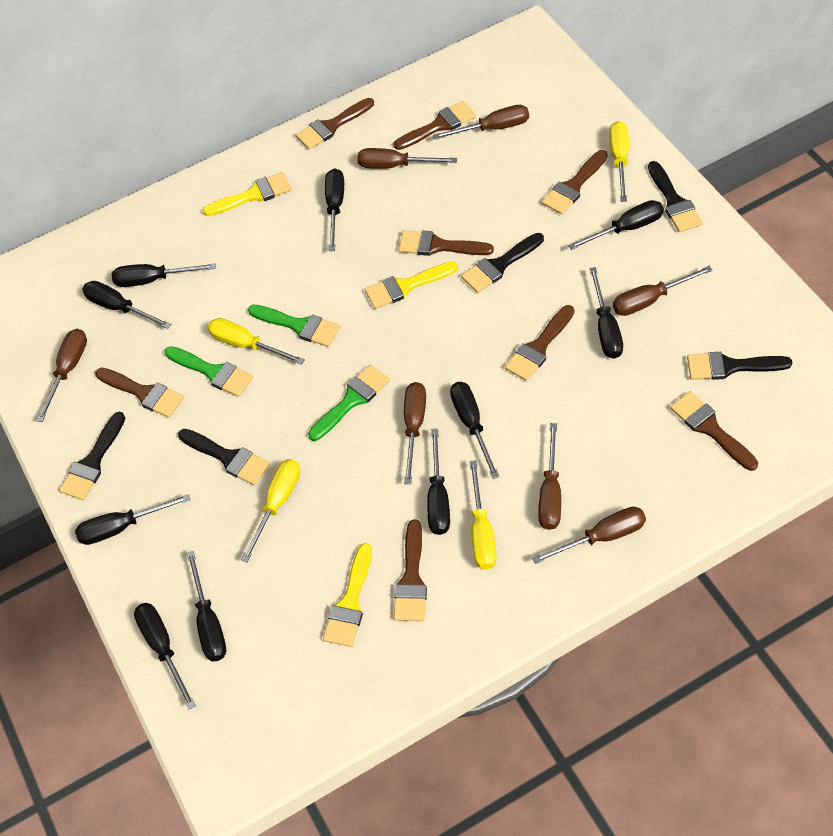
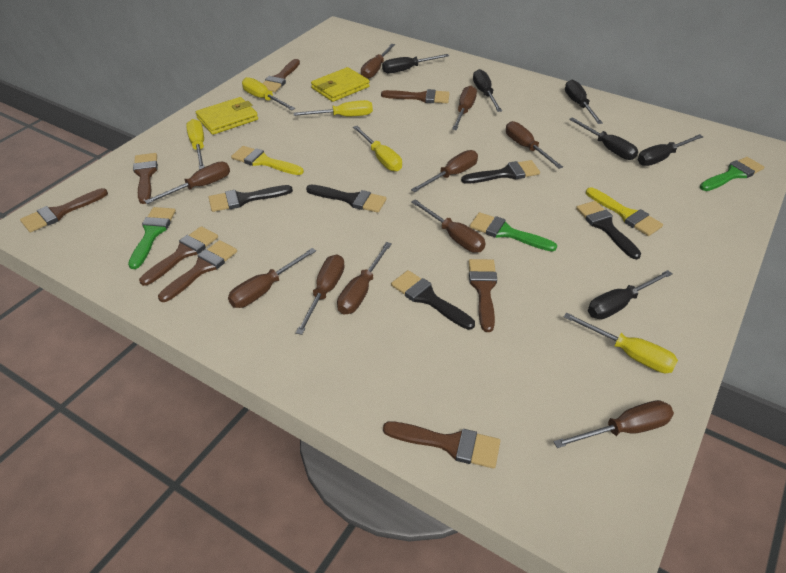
black screwdriver: 10 -> 6
brown screwdriver: 7 -> 10
yellow brush: 3 -> 2
yellow screwdriver: 4 -> 5
yellow wallet: 0 -> 2

